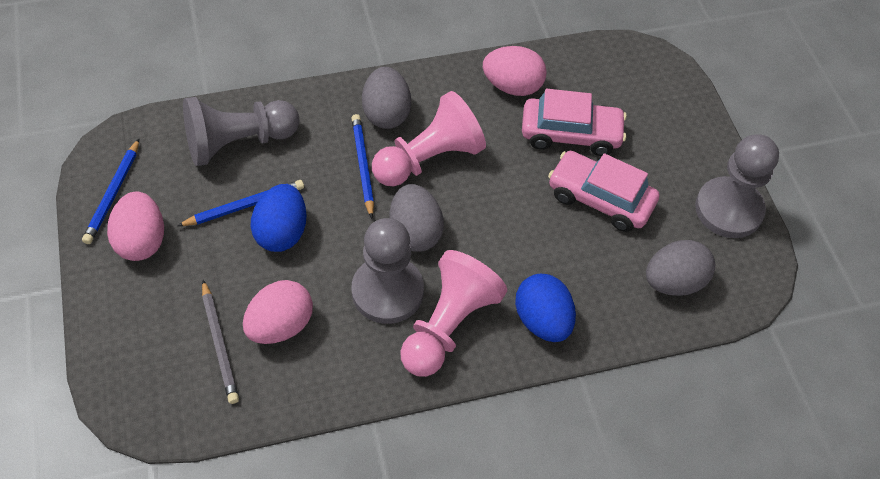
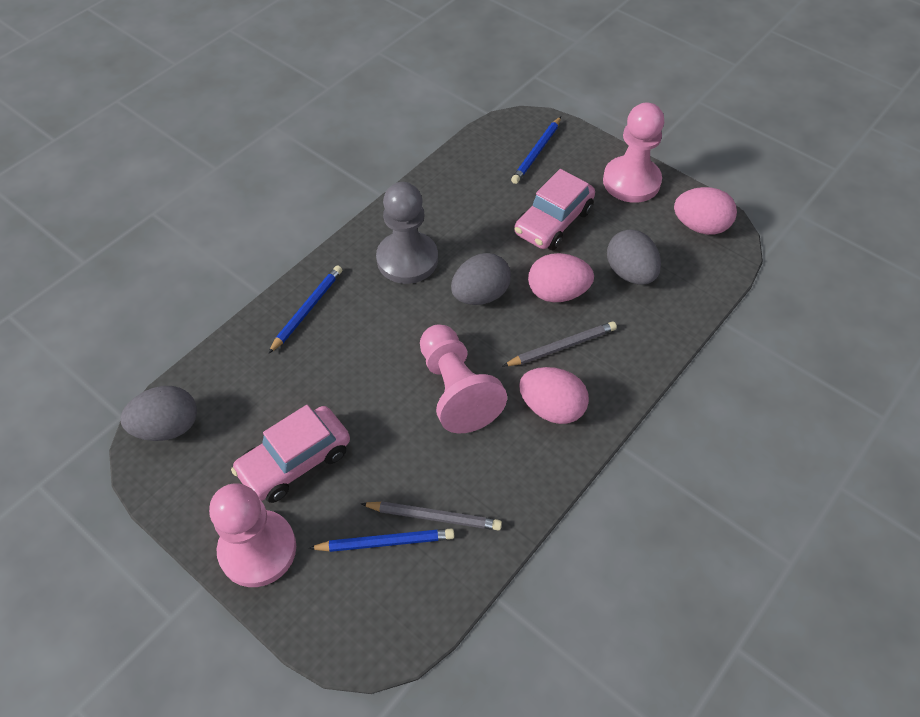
blue egg: 2 -> 0
grey pawn: 3 -> 1
grey pencil: 1 -> 2
pink pawn: 2 -> 3

